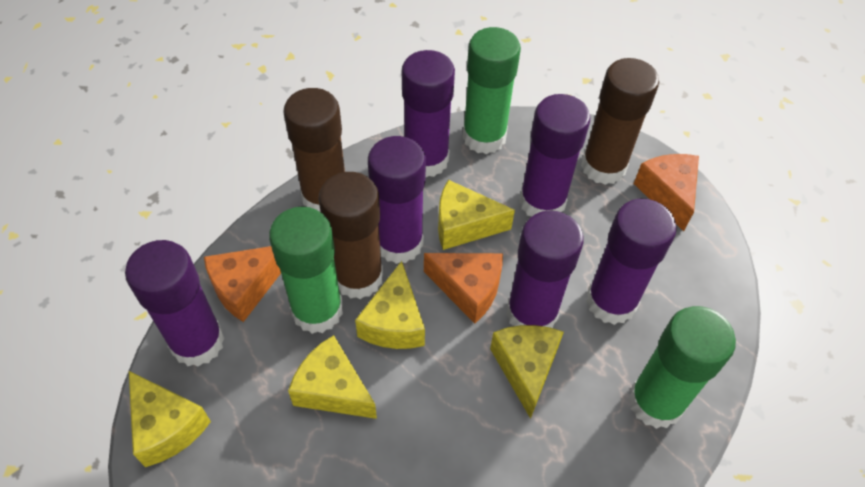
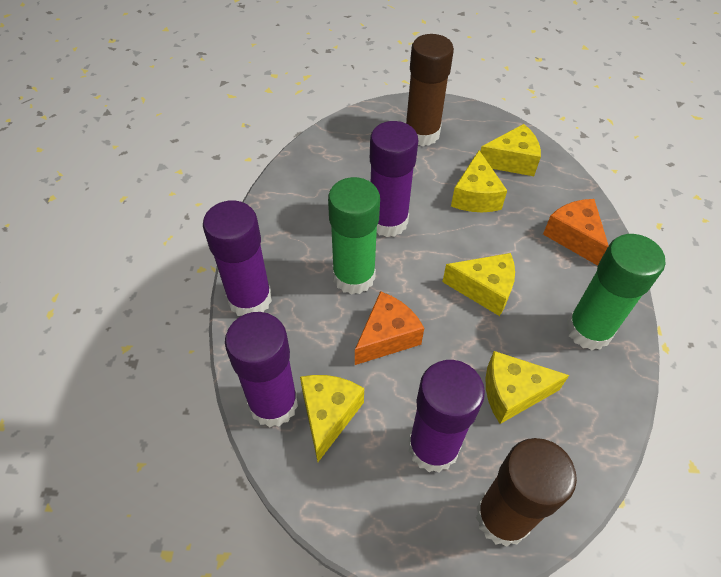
brown glue stick: 3 -> 2
green glue stick: 3 -> 2
orange cheese: 3 -> 2
purple glue stick: 6 -> 4

